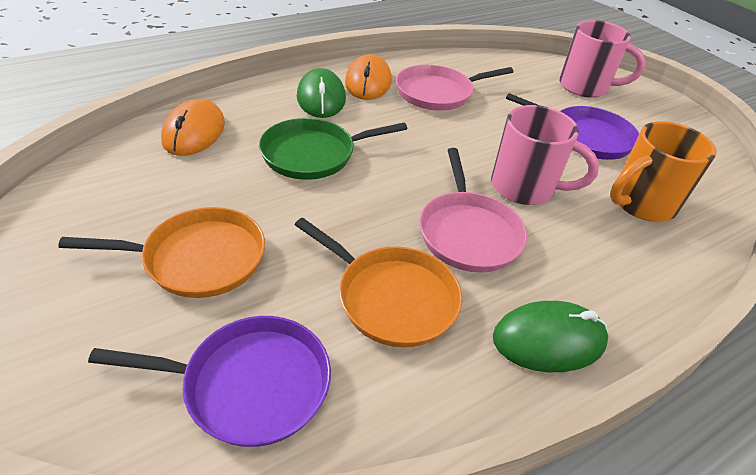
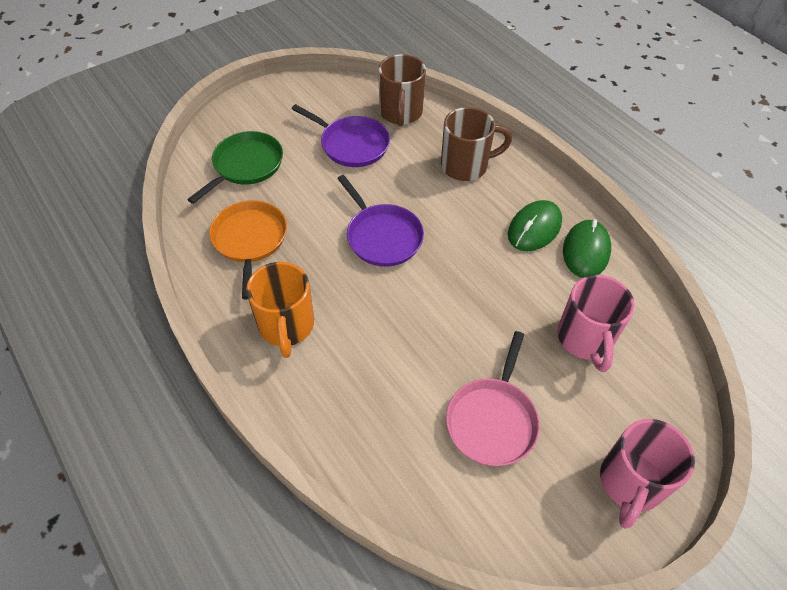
brown mug: 0 -> 2
orange mouse: 2 -> 0
orange pan: 2 -> 1
pink pan: 2 -> 1

